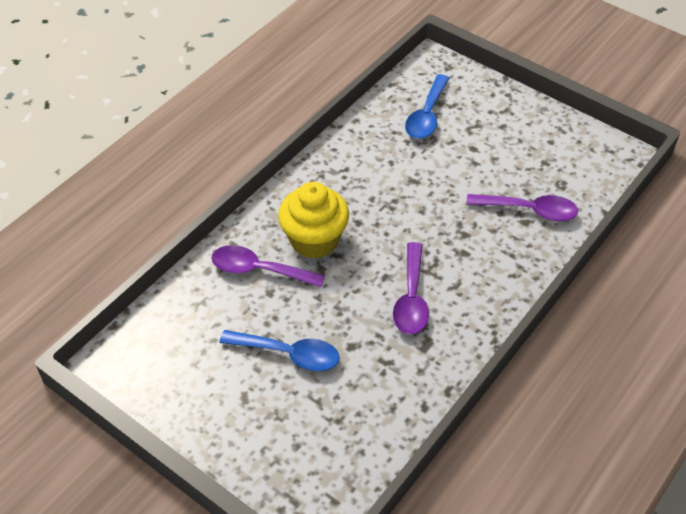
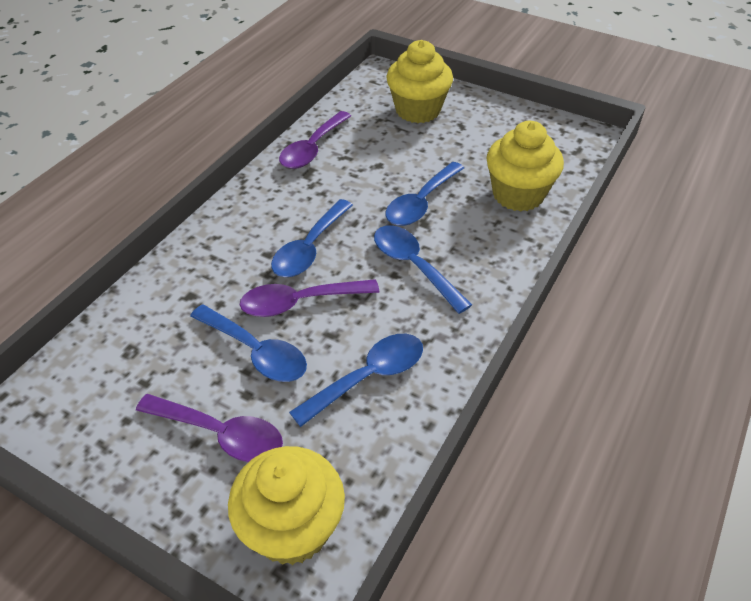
blue spoon: 2 -> 5
yellow cupcake: 1 -> 3

